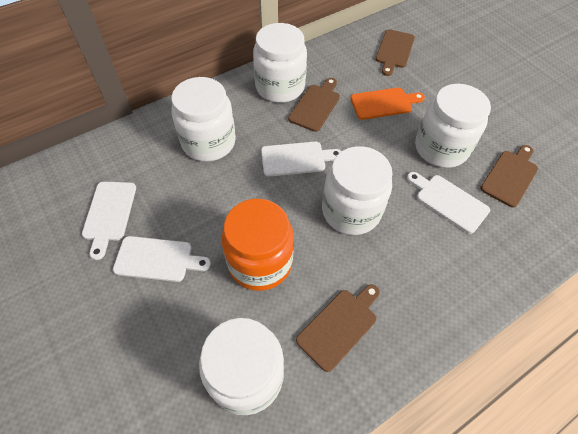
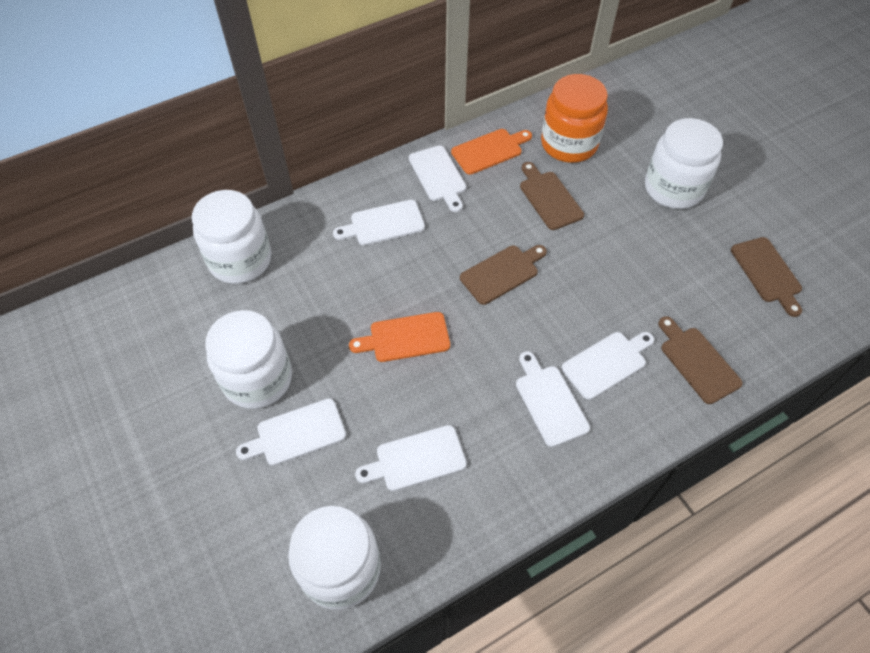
orange cutting board: 1 -> 2
white cutting board: 4 -> 6
white jar: 5 -> 4

